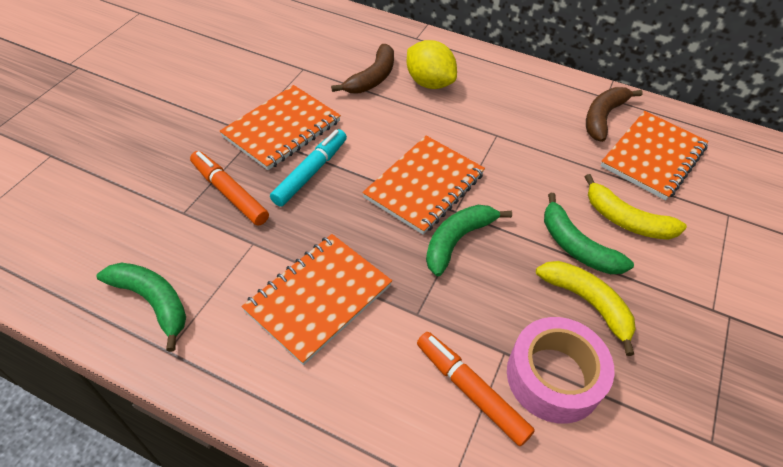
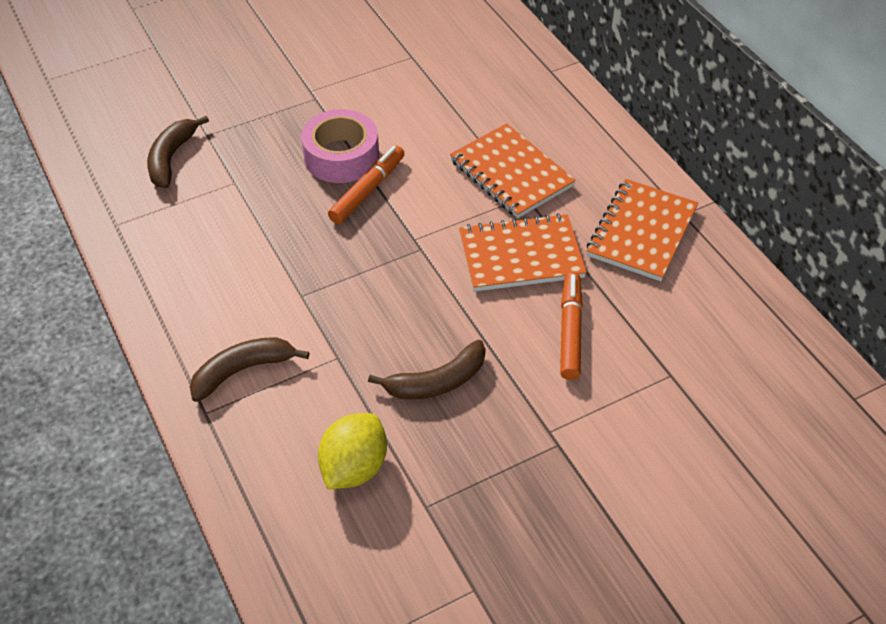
brown banana: 2 -> 3
green banana: 3 -> 0
orange notebook: 4 -> 3
turquoise marker: 1 -> 0
yellow banana: 2 -> 0

